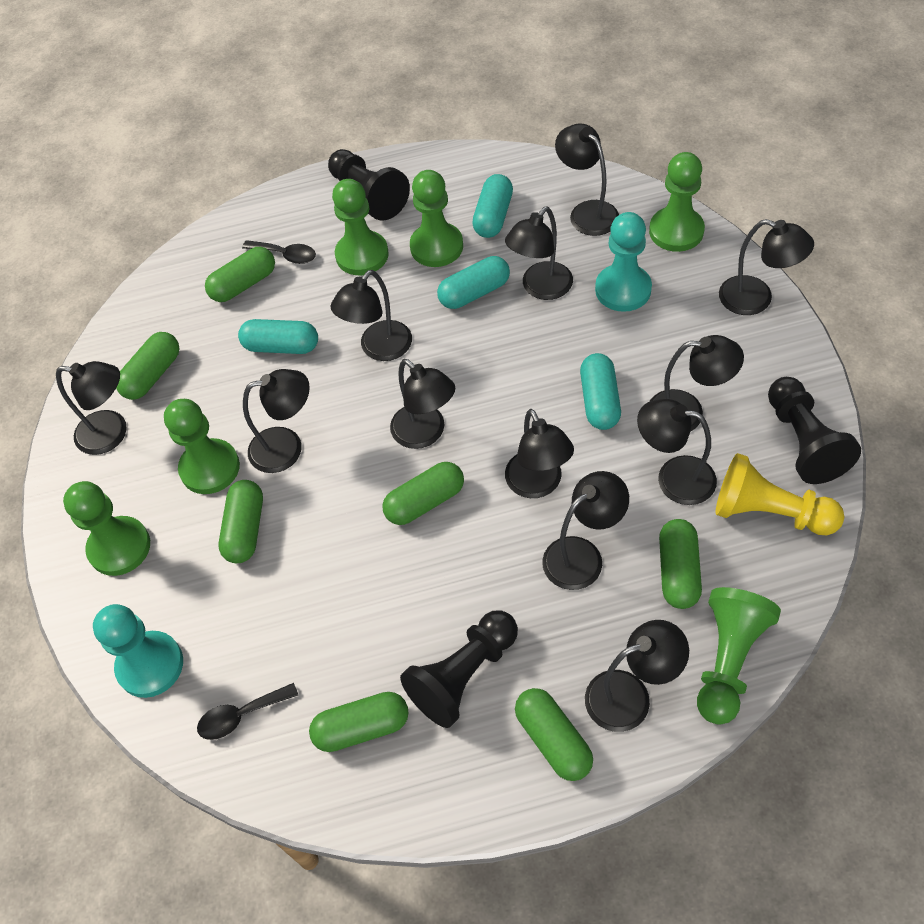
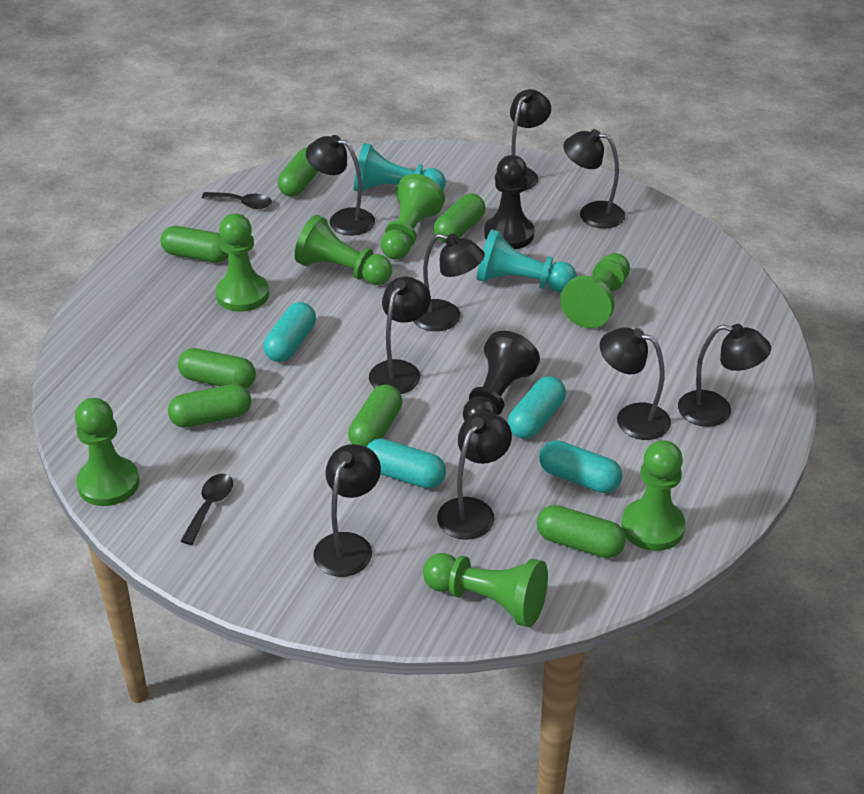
black lamp: 12 -> 9
black pawn: 3 -> 2
green pawn: 6 -> 7
yellow pawn: 1 -> 0

